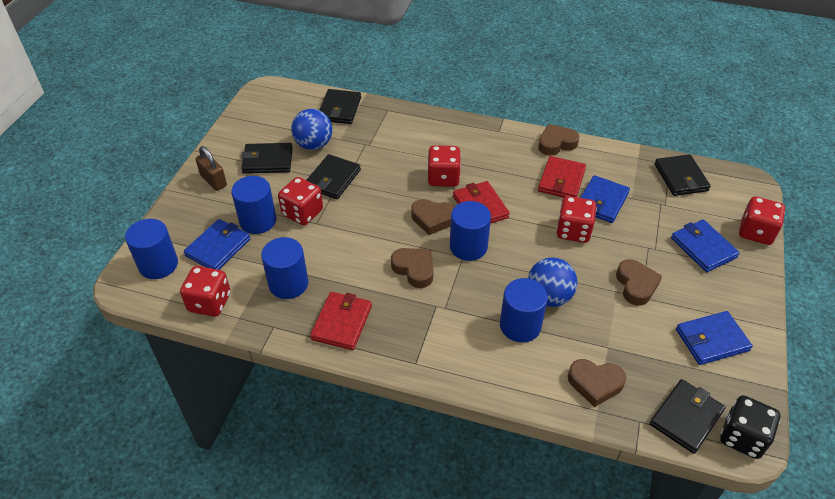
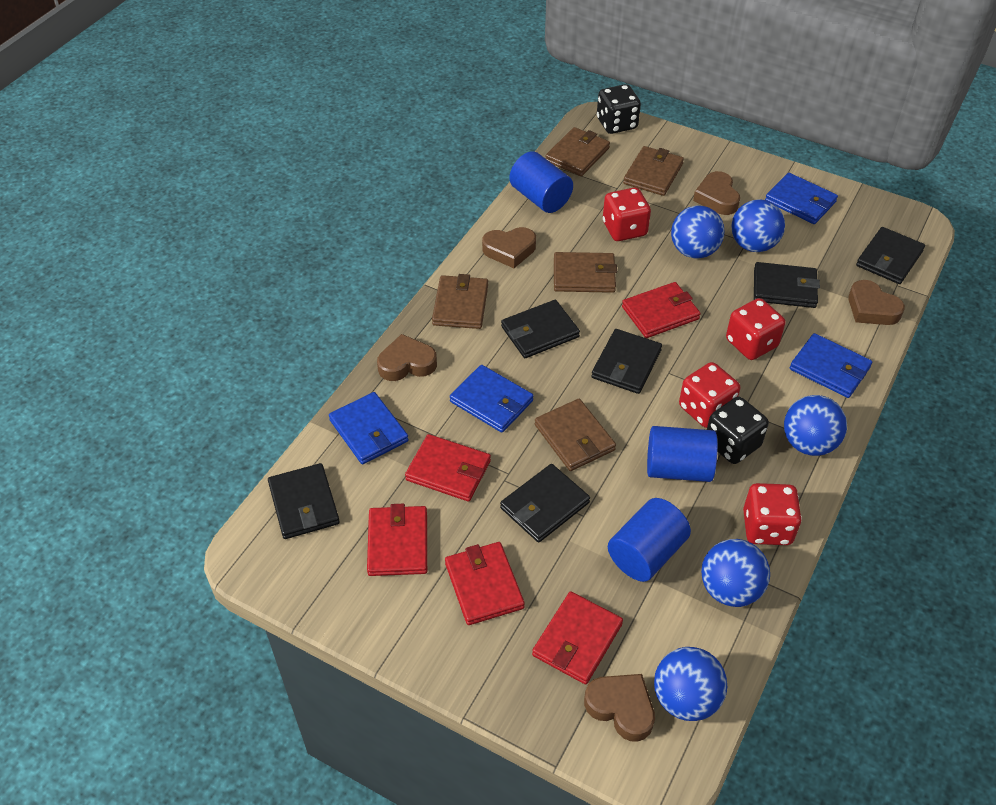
black dice: 1 -> 2
black wallet: 5 -> 6
blue ball: 2 -> 5
blue cylinder: 5 -> 3
brown padlock: 1 -> 0
brown wallet: 0 -> 5
red dice: 5 -> 4
red wallet: 3 -> 5

